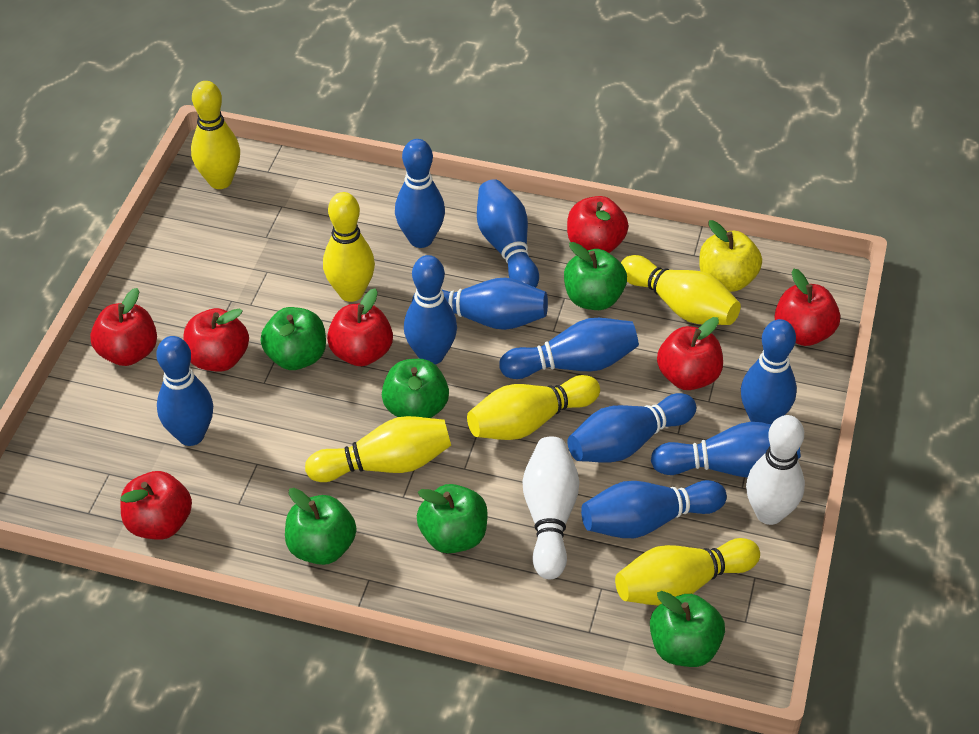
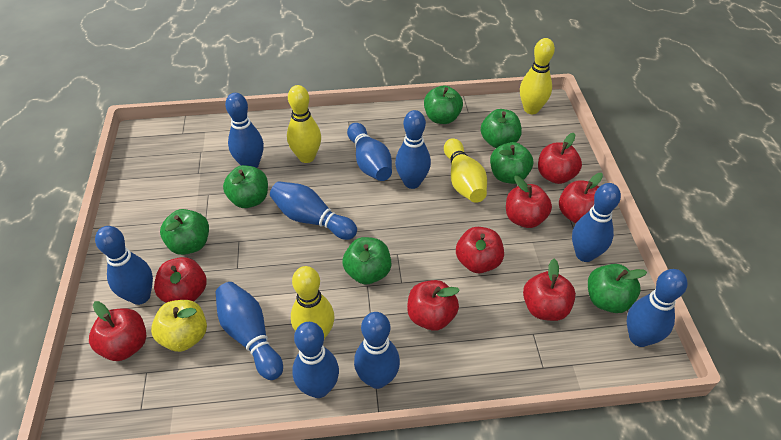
green apple: 6 -> 7
red apple: 7 -> 8
white bowling pin: 2 -> 0
yellow bowling pin: 6 -> 4

